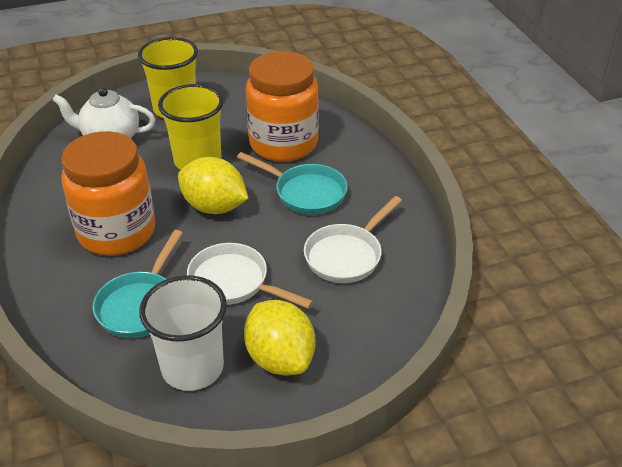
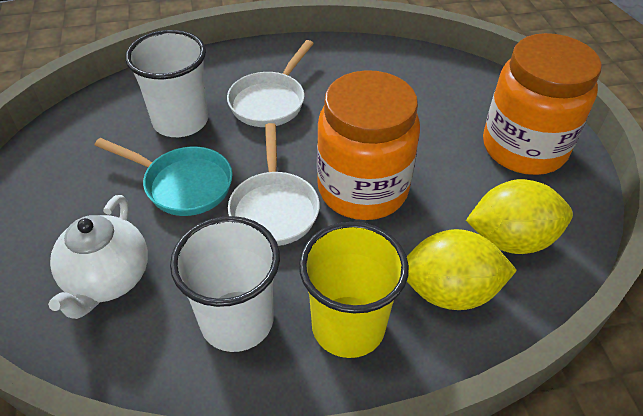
turquoise pan: 2 -> 1
white cup: 1 -> 2
yellow cup: 2 -> 1

